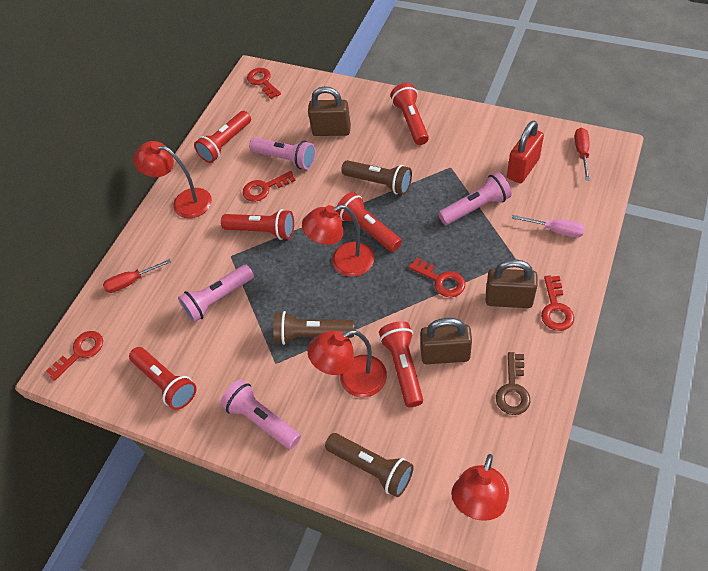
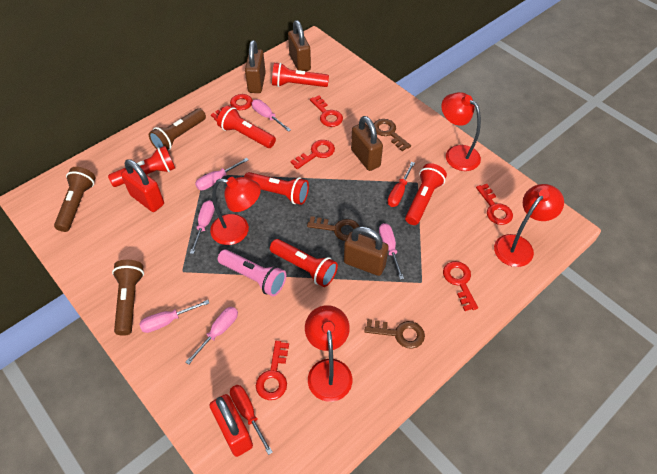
brown key: 1 -> 3
brown padlock: 3 -> 4
pink flashlight: 4 -> 1
pink screwdriver: 1 -> 6
red key: 5 -> 6
red padlock: 1 -> 2

